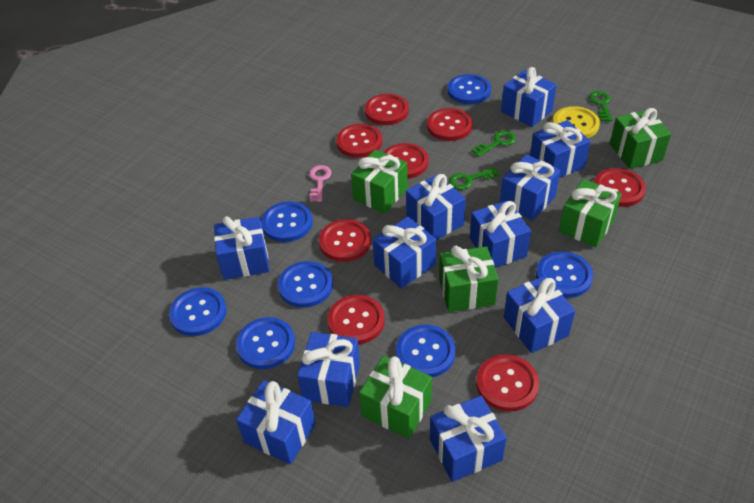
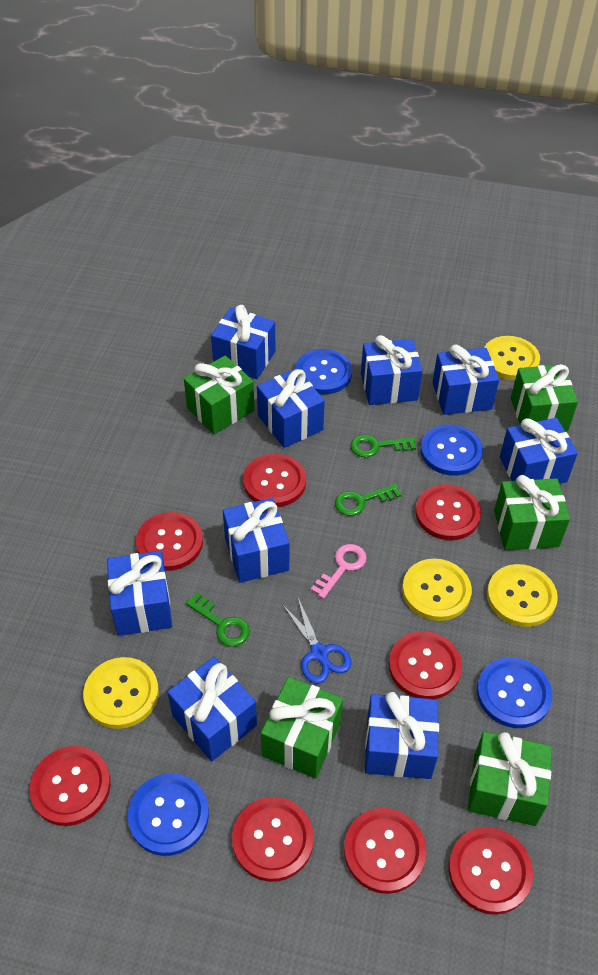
blue button: 7 -> 4
blue gift: 11 -> 9
blue scissors: 0 -> 1
yellow button: 1 -> 4

